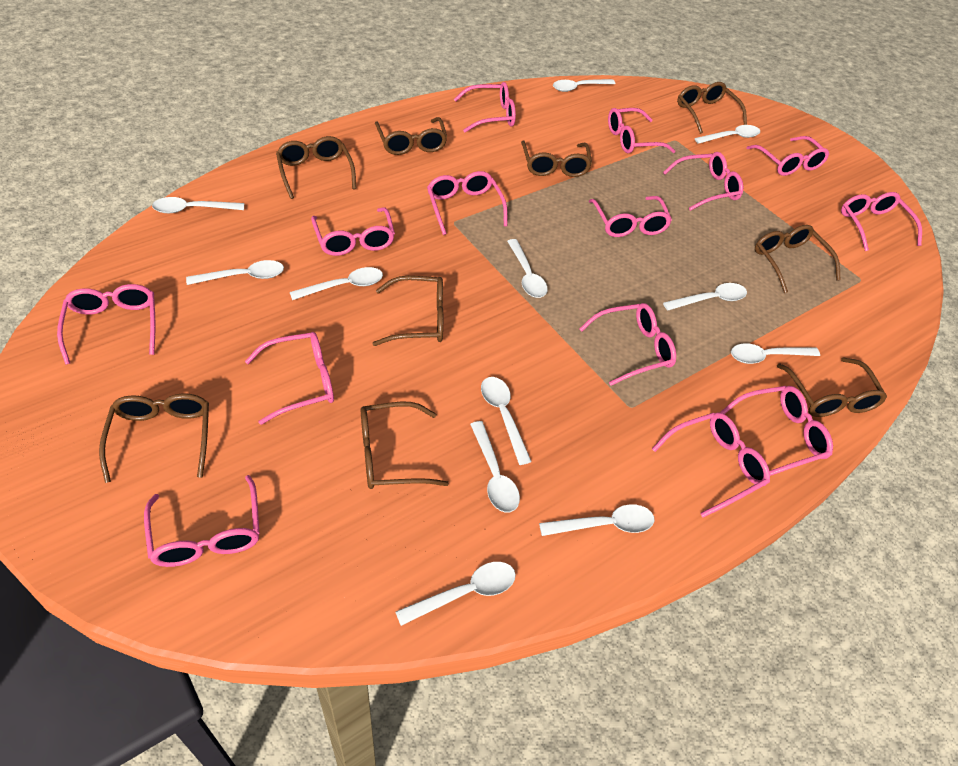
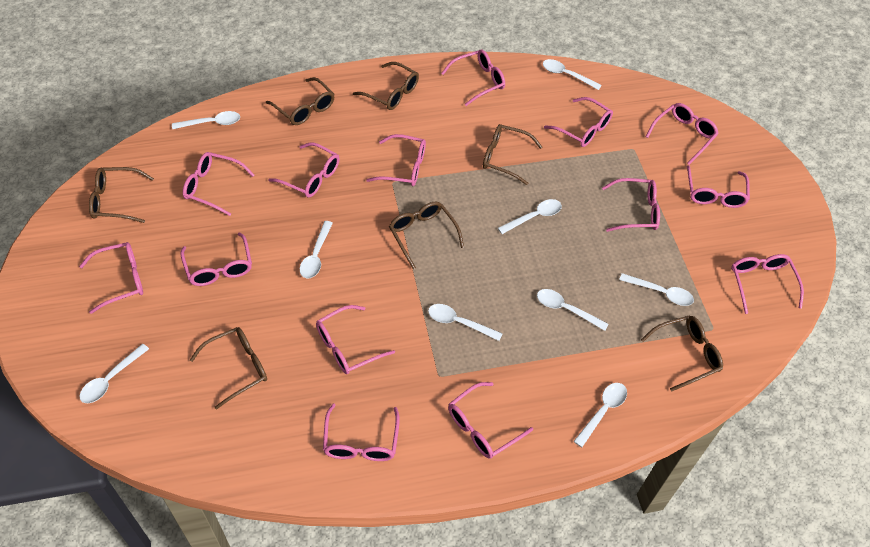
brown glasses: 9 -> 7
white spoon: 12 -> 9

